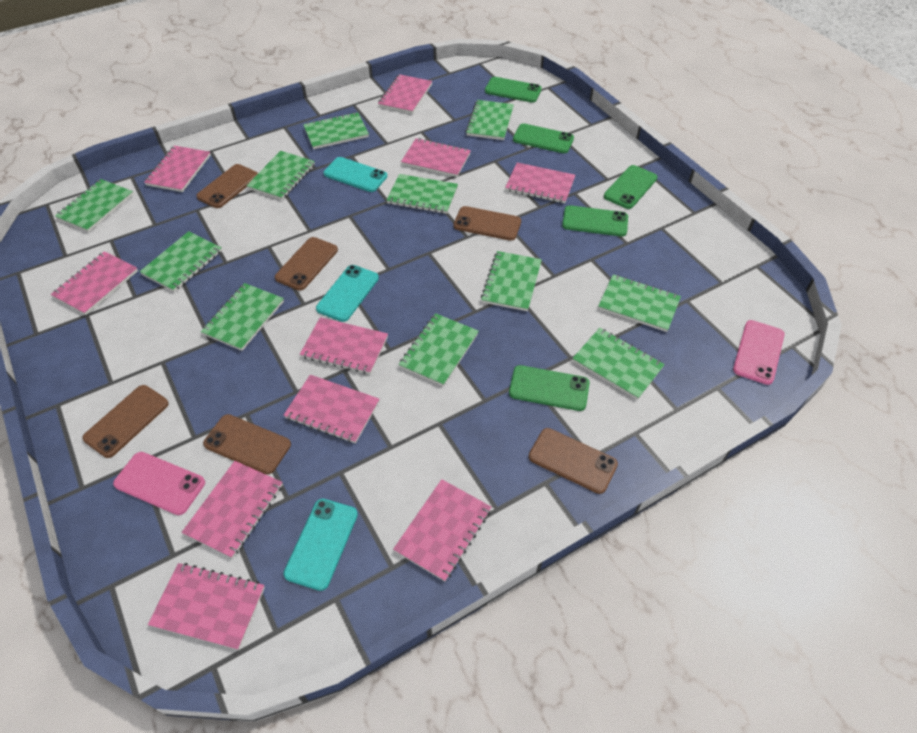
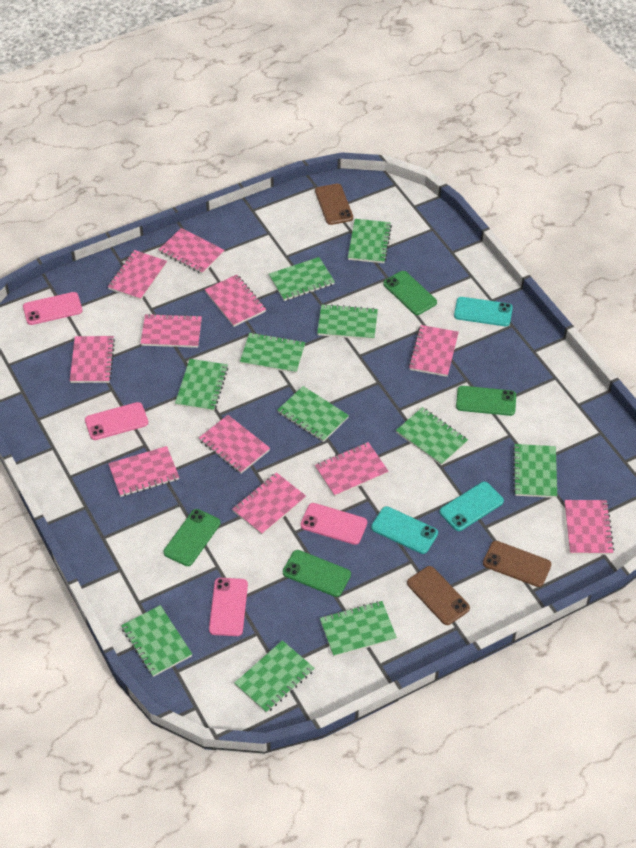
brown phone: 6 -> 3
green phone: 5 -> 4
pink notebook: 10 -> 11
pink phone: 2 -> 4

